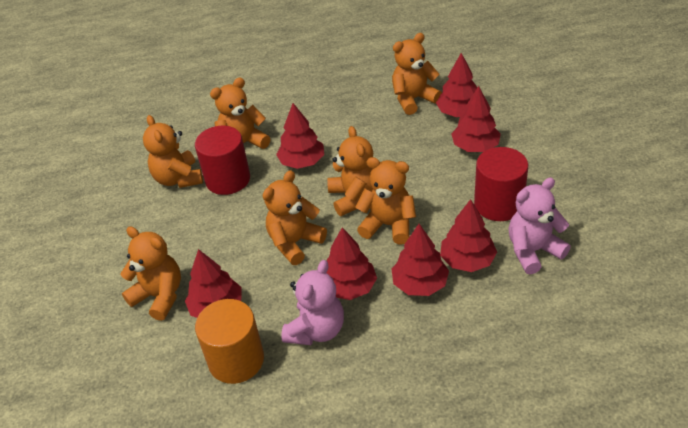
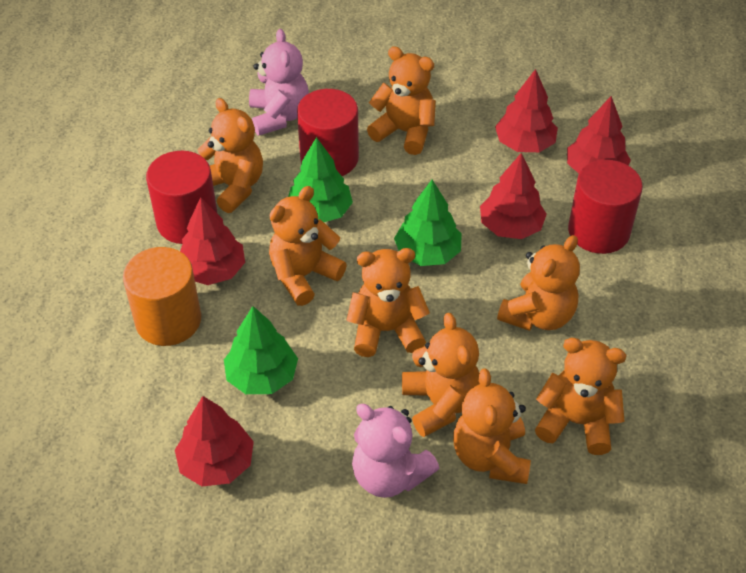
green tree: 0 -> 3
orange teddy bear: 7 -> 8
red cylinder: 2 -> 3
red tree: 7 -> 5

